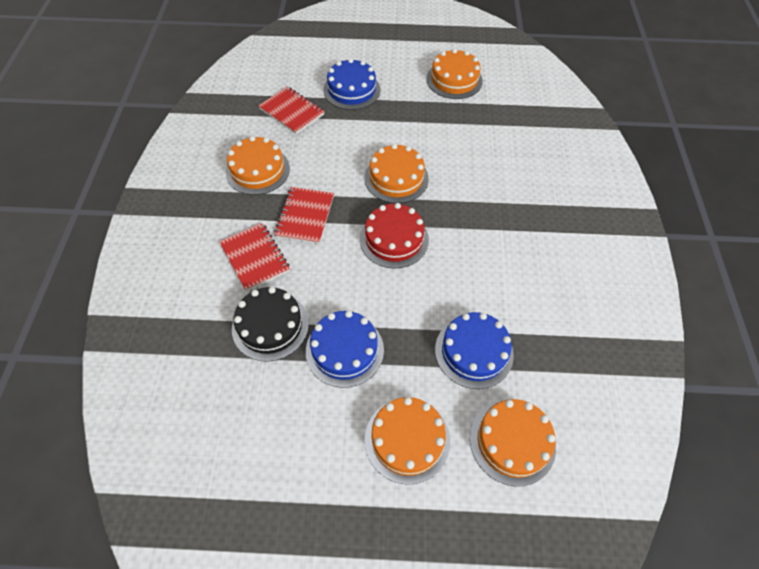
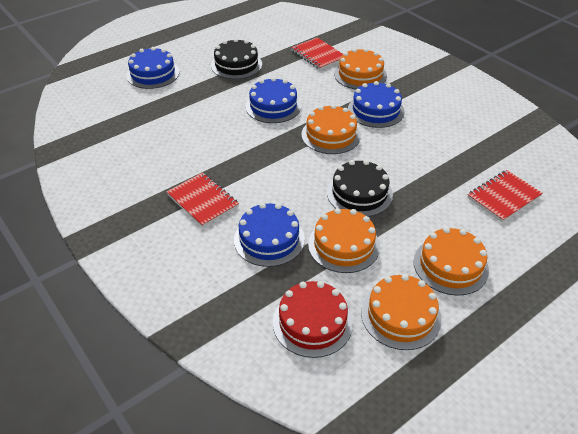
black cake: 1 -> 2
blue cake: 3 -> 4

